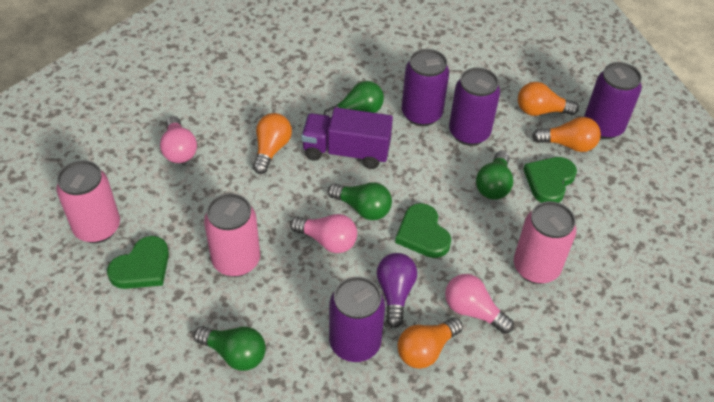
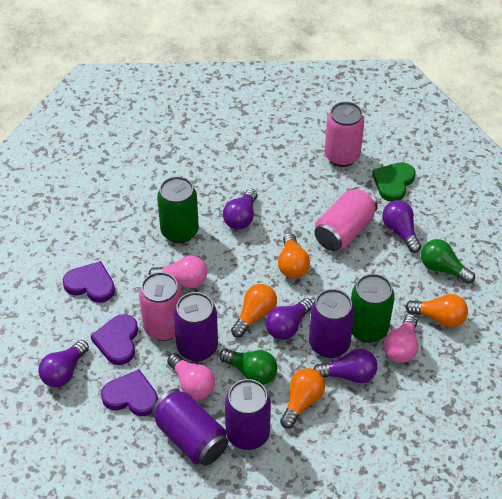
green can: 0 -> 2
green heart: 3 -> 1
green light bulb: 4 -> 2
purple heart: 0 -> 3
purple light bulb: 1 -> 5
purple truck: 1 -> 0

